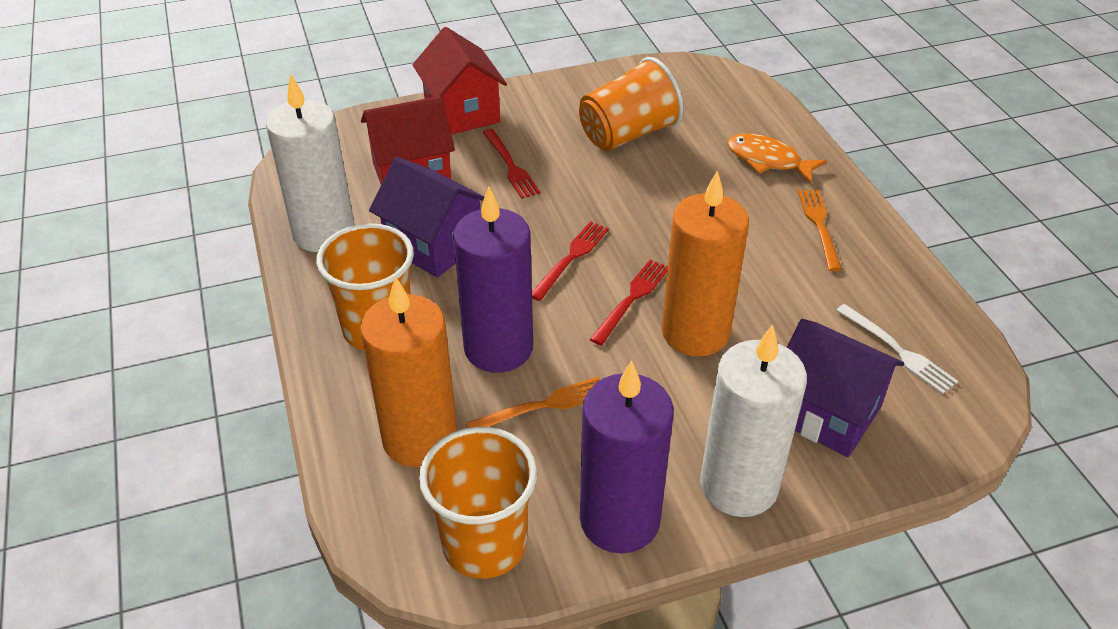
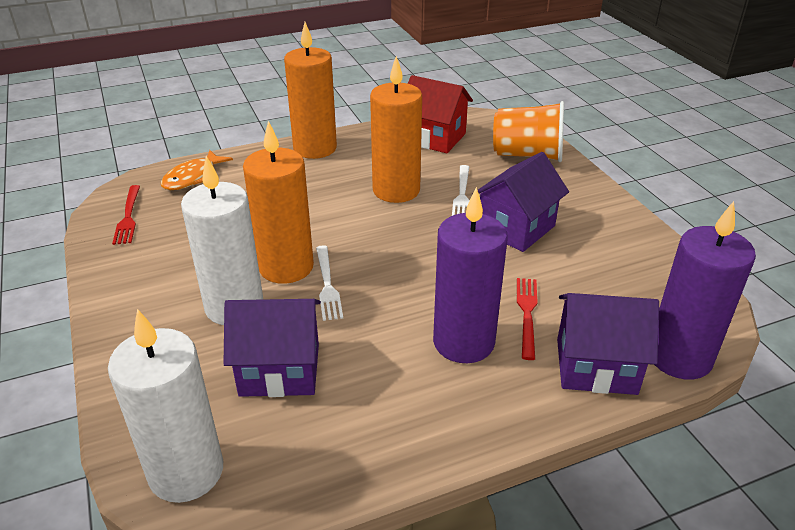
orange candle: 2 -> 3
orange cup: 3 -> 1
orange fork: 2 -> 0
purple house: 2 -> 3
red fork: 3 -> 2
red house: 2 -> 1
white fork: 1 -> 2

